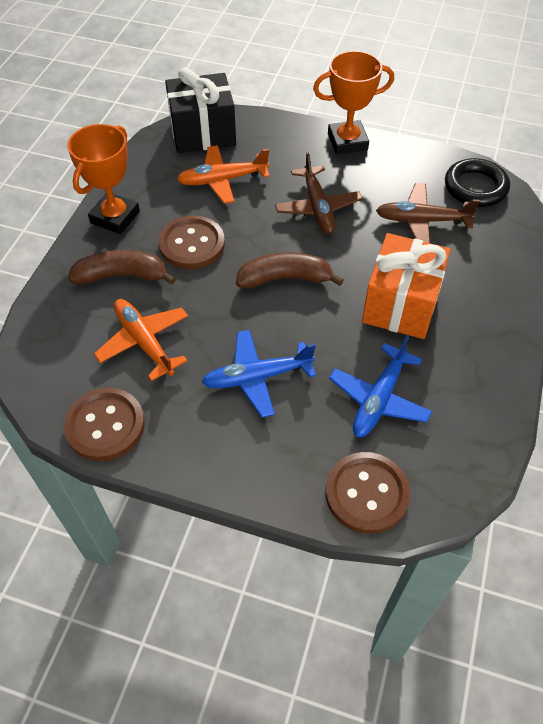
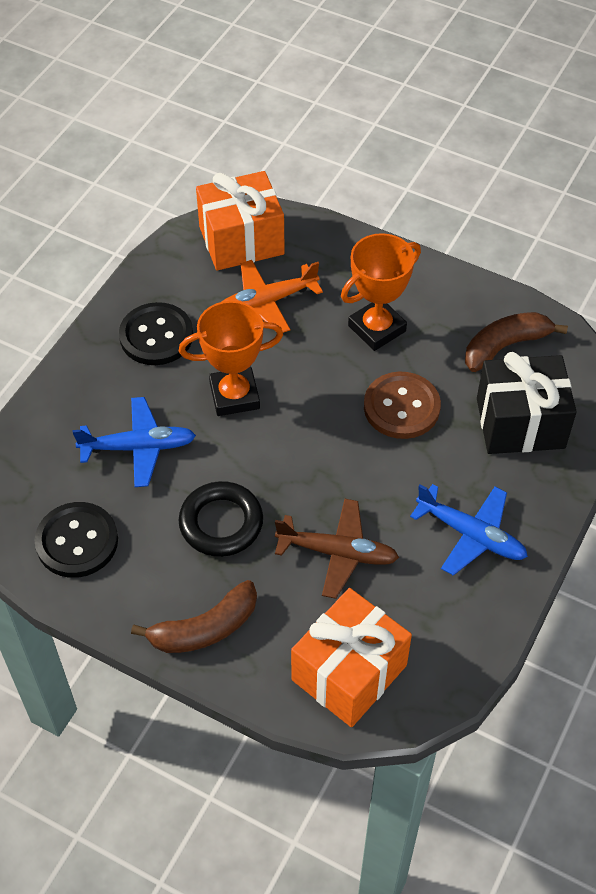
black button: 0 -> 2
brown button: 3 -> 1
brown plane: 2 -> 1
orange gift: 1 -> 2
orange plane: 2 -> 1

